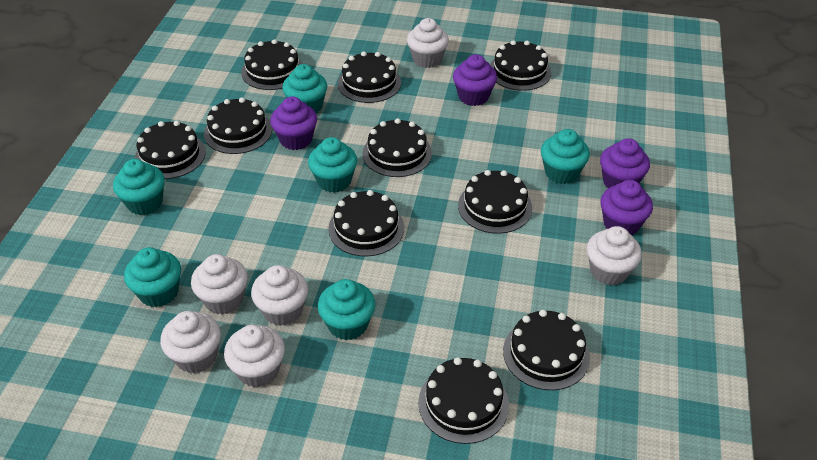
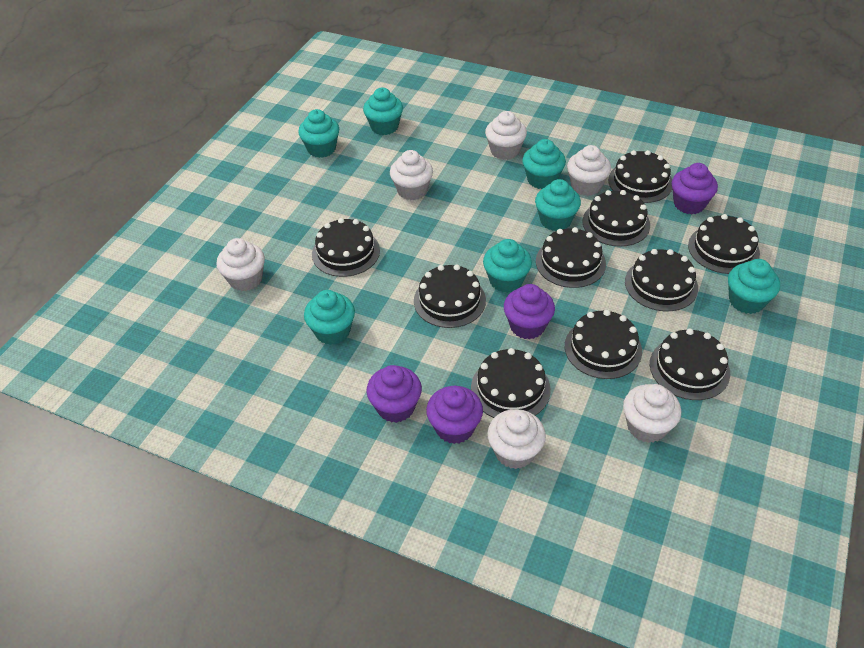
turquoise cupcake: 6 -> 7

